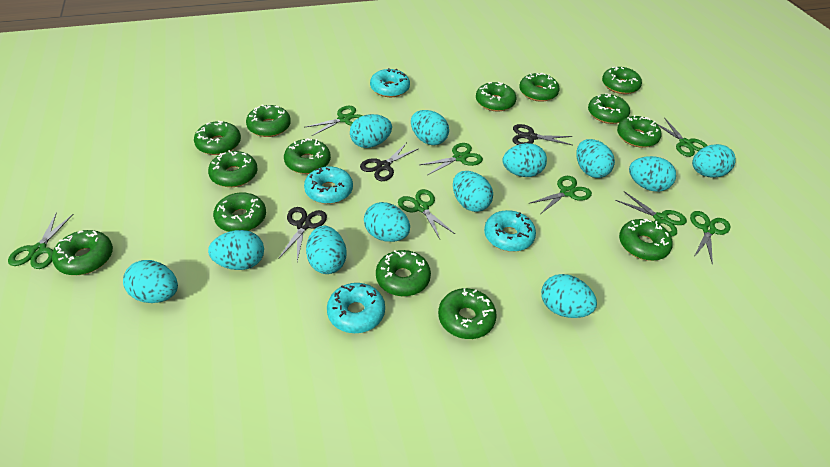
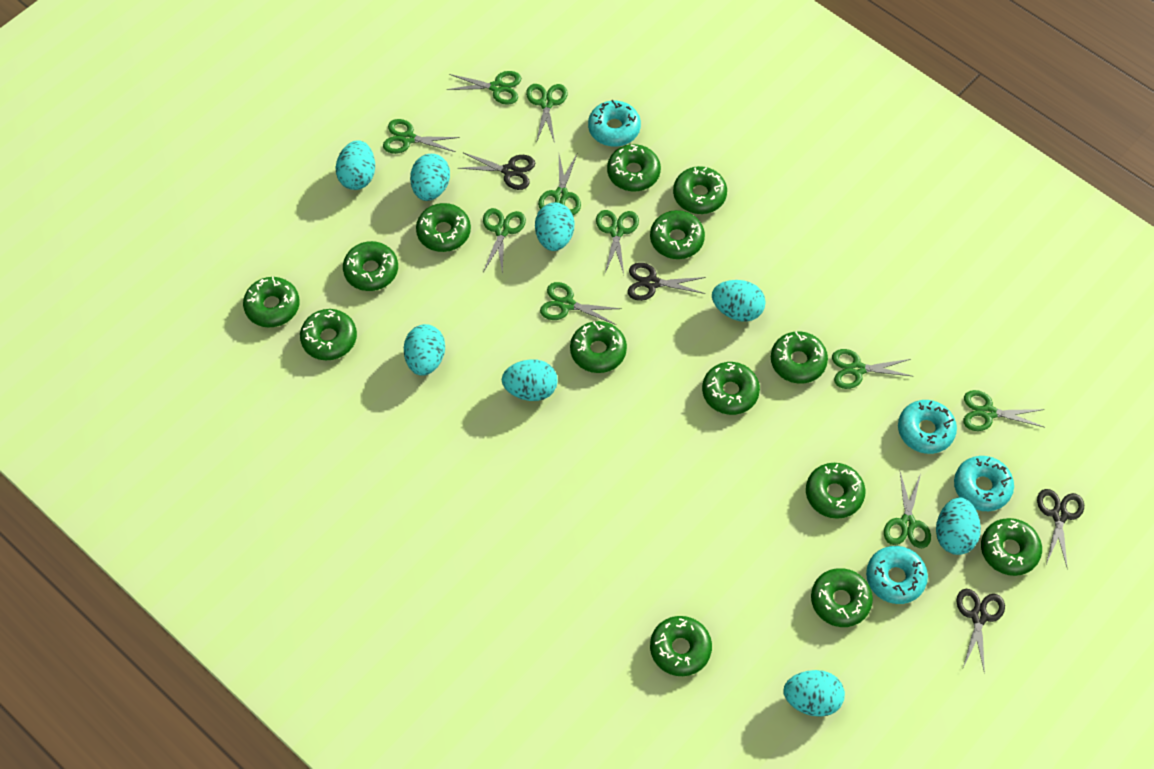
black scissors: 3 -> 4
green scissors: 8 -> 10
turquoise egg: 12 -> 8

